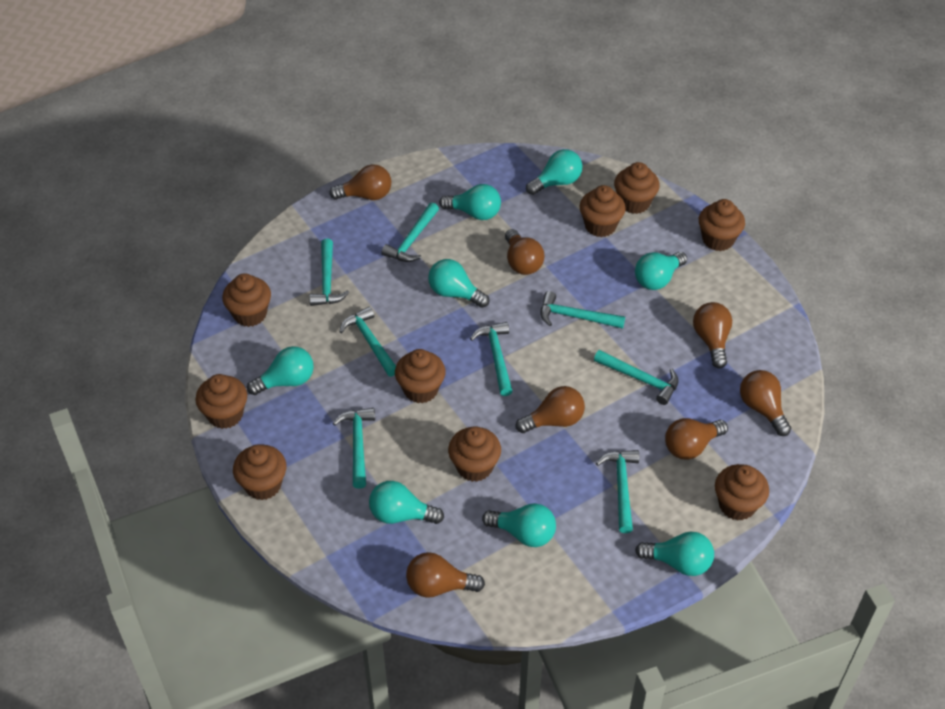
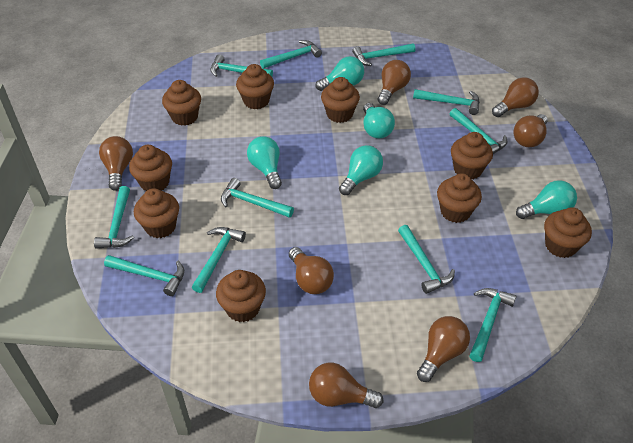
turquoise hammer: 8 -> 11
turquoise light bulb: 8 -> 5

